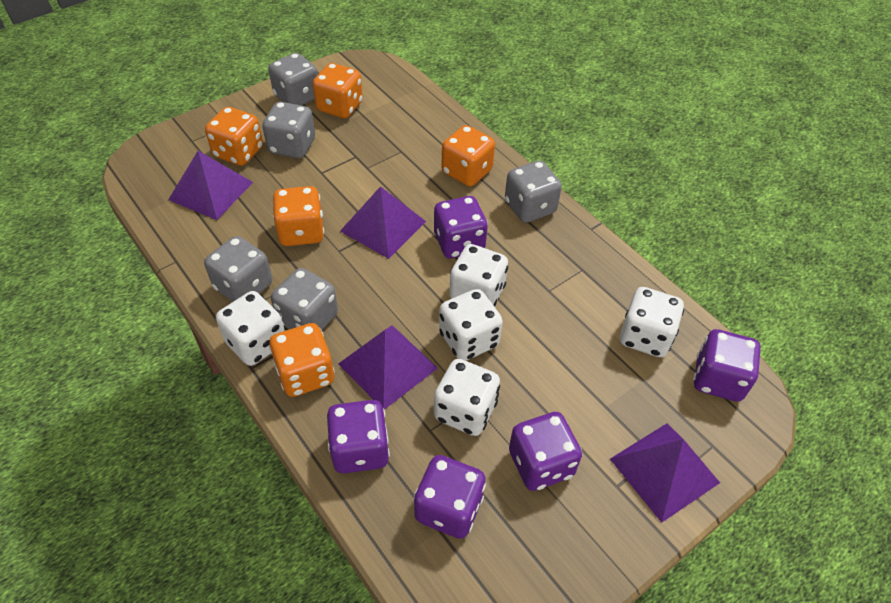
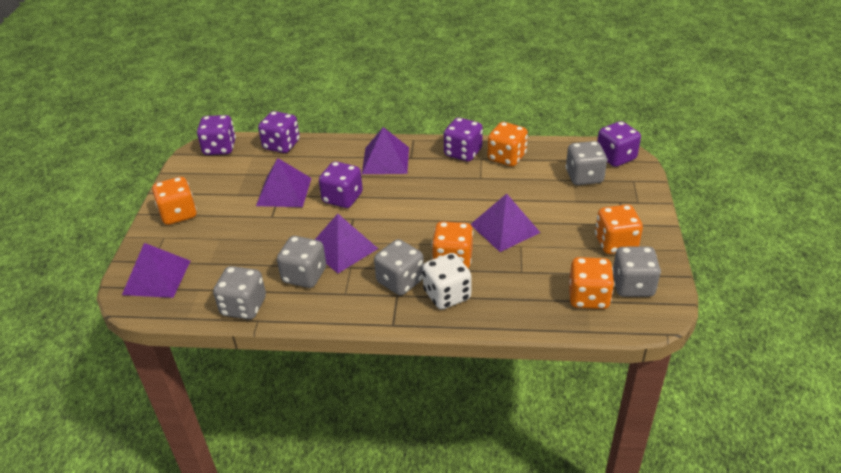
purple pyramid: 4 -> 5
white dice: 5 -> 1

